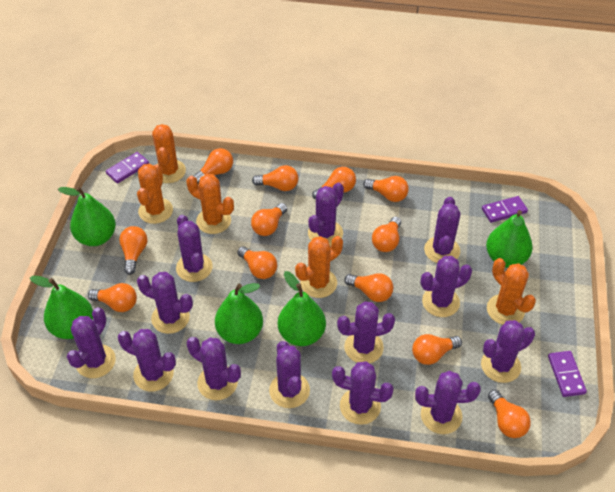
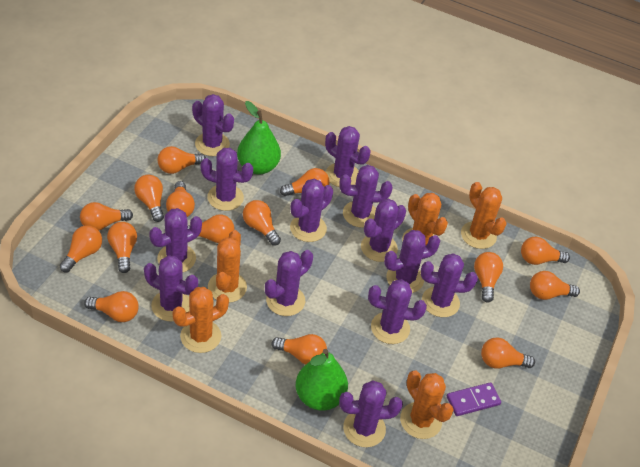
green pear: 5 -> 2
orange light bulb: 12 -> 15
purple domino: 3 -> 1

